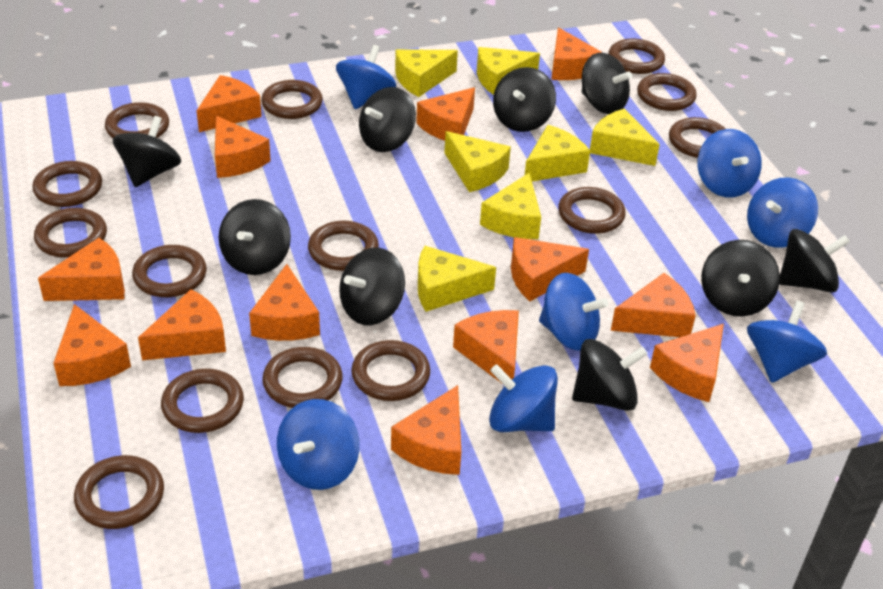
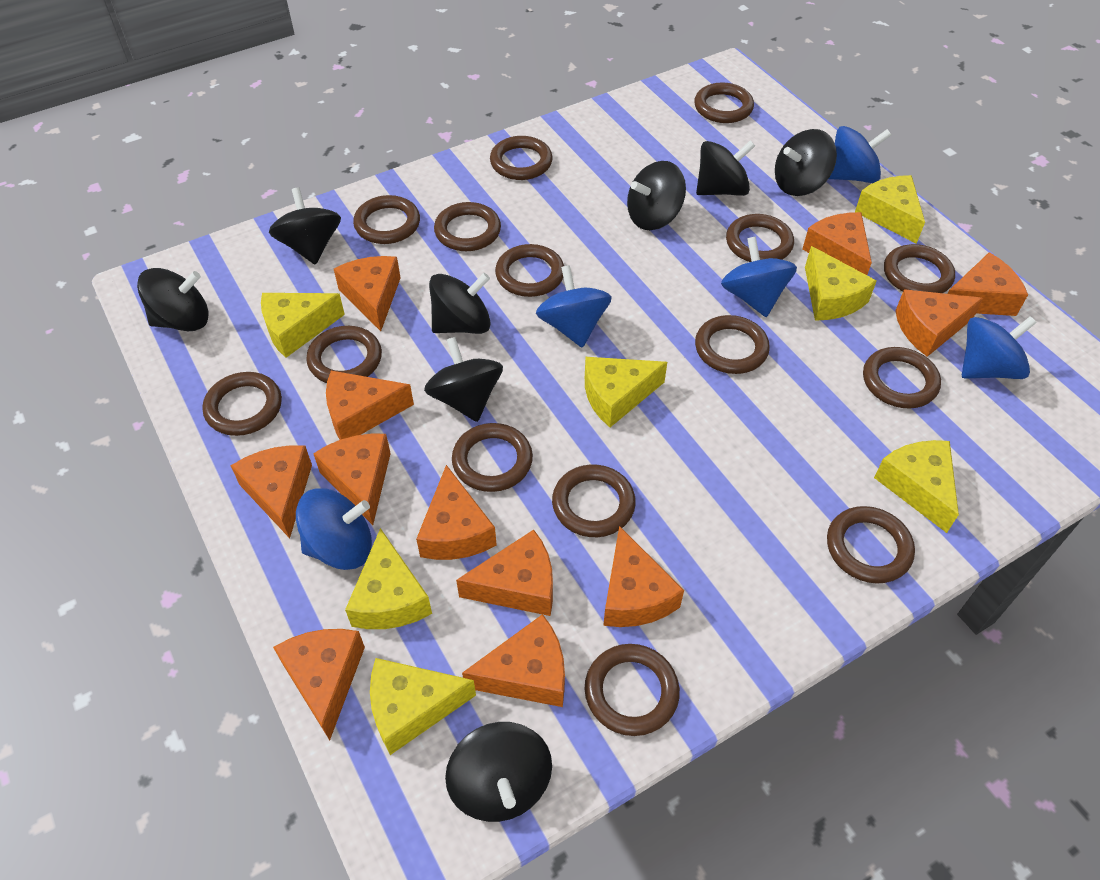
black spinning top: 9 -> 8
blue spinning top: 7 -> 5
brown ring: 14 -> 15
orange cheese: 13 -> 12

